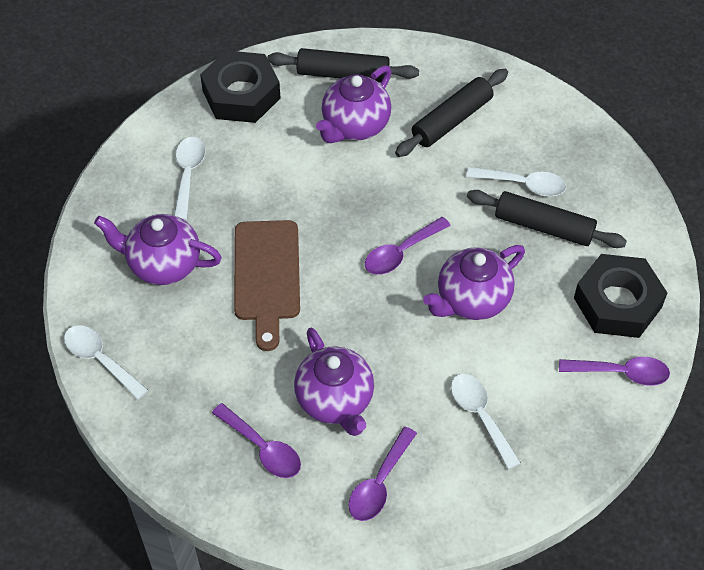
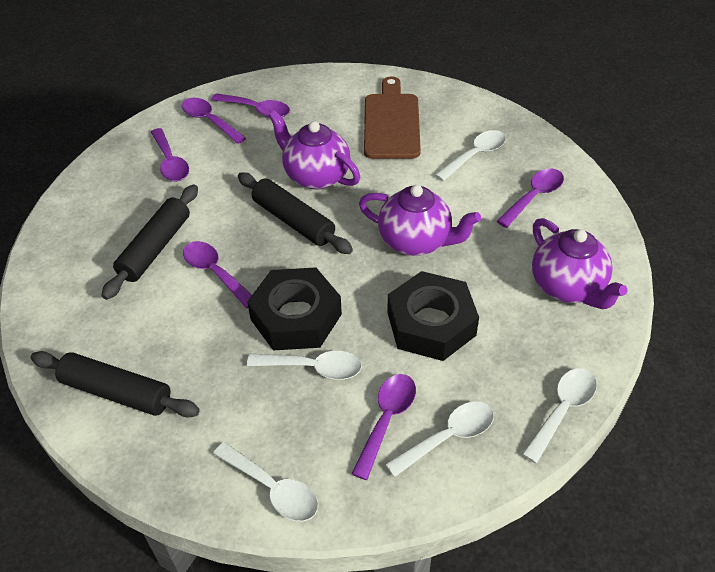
purple spoon: 4 -> 6
purple teapot: 4 -> 3
white spoon: 4 -> 5

